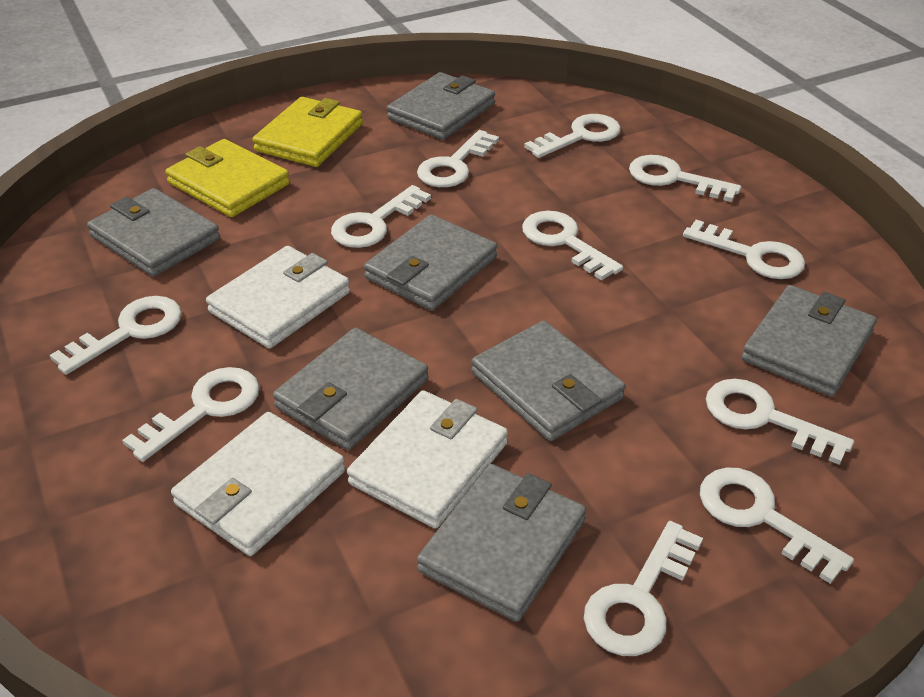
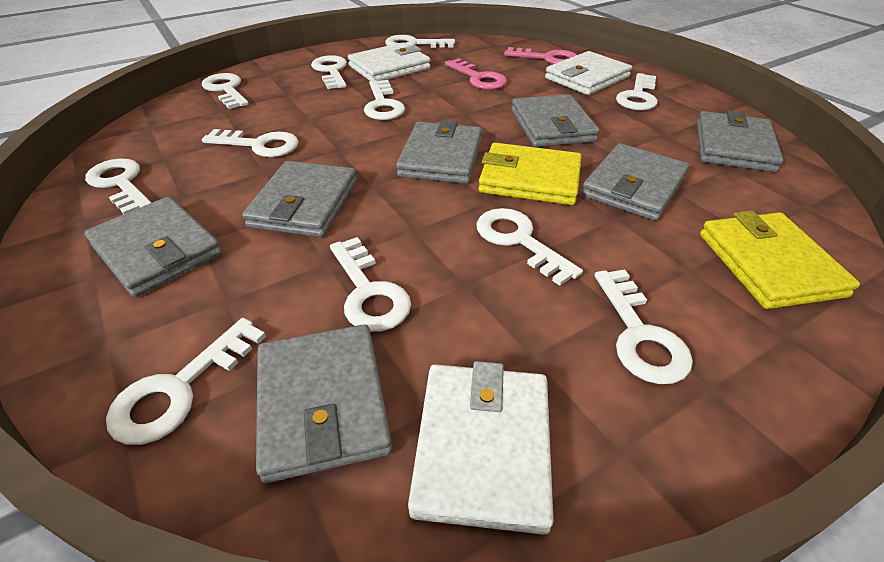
pink key: 0 -> 2

